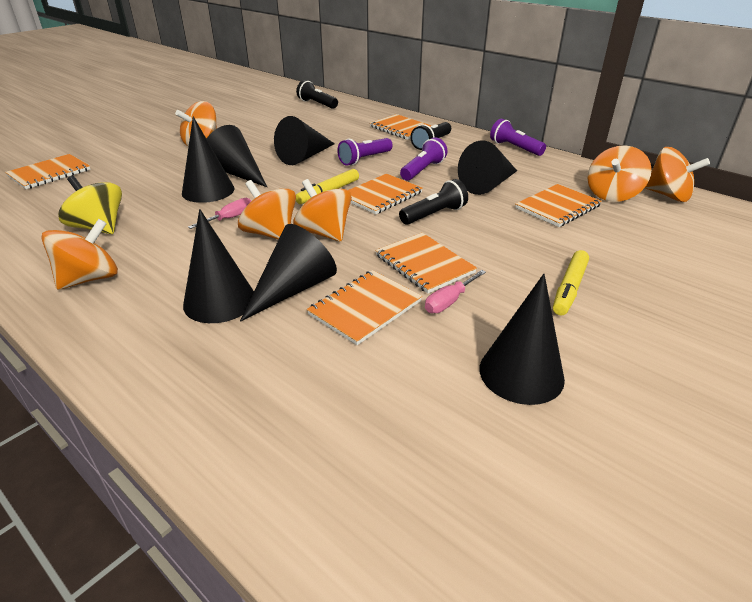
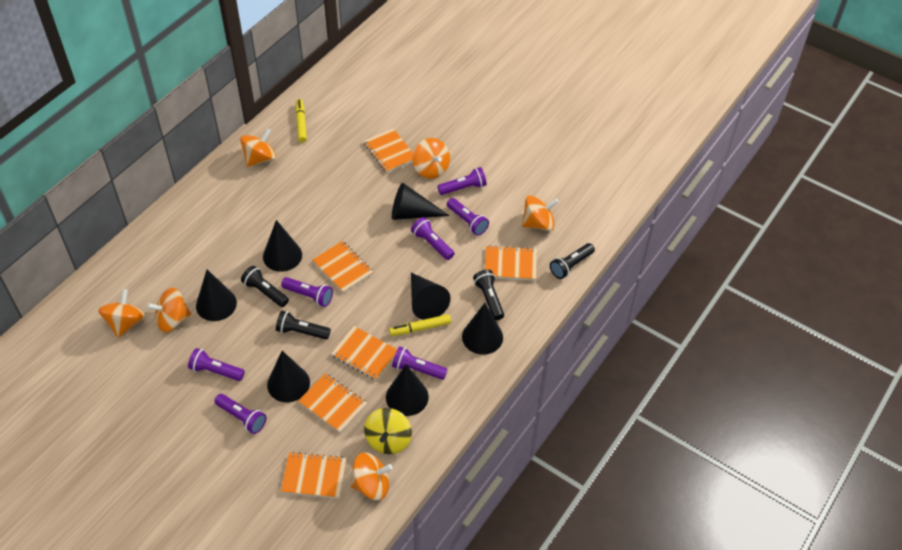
black flashlight: 3 -> 4
pink screwdriver: 2 -> 0
purple flashlight: 3 -> 7

